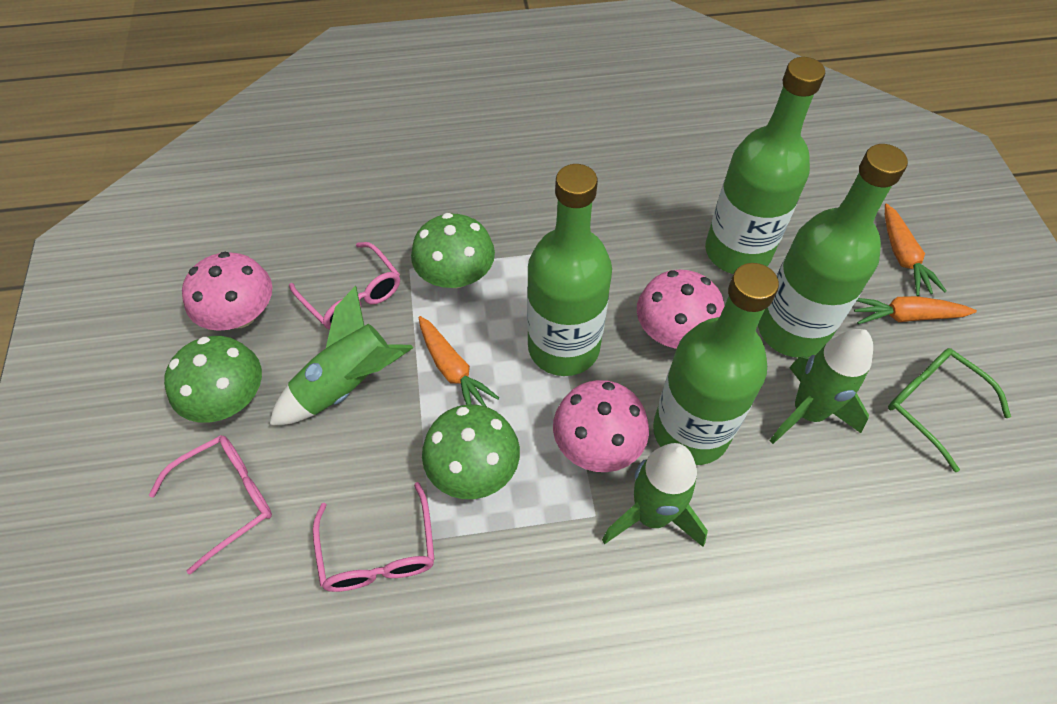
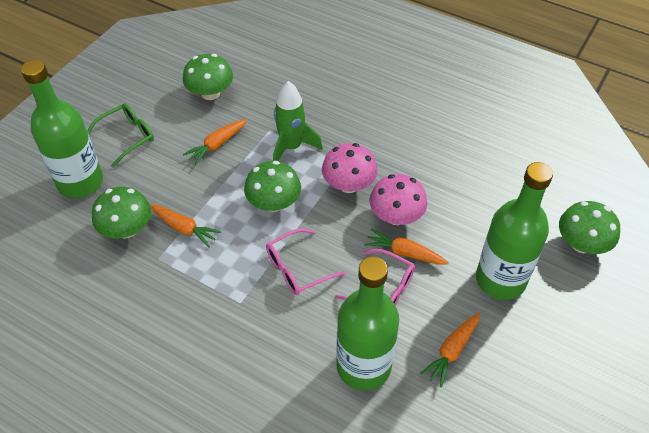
green bottle: 4 -> 3
green mushroom: 3 -> 4
green rocket: 3 -> 1
orange carrot: 3 -> 4
pink glasses: 3 -> 2
pink mushroom: 3 -> 2

